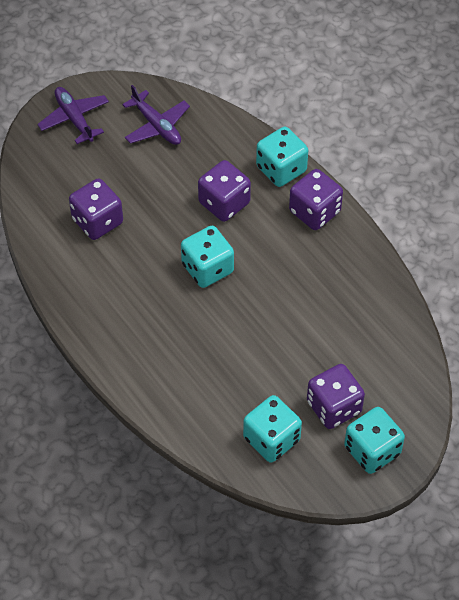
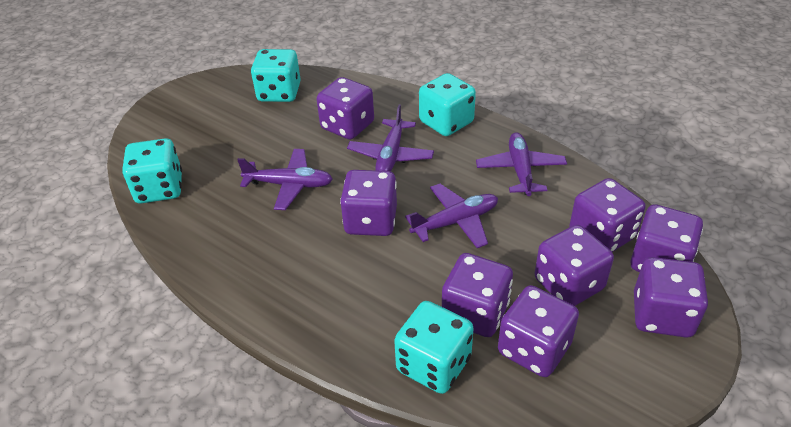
purple dice: 4 -> 8
purple plane: 2 -> 4

